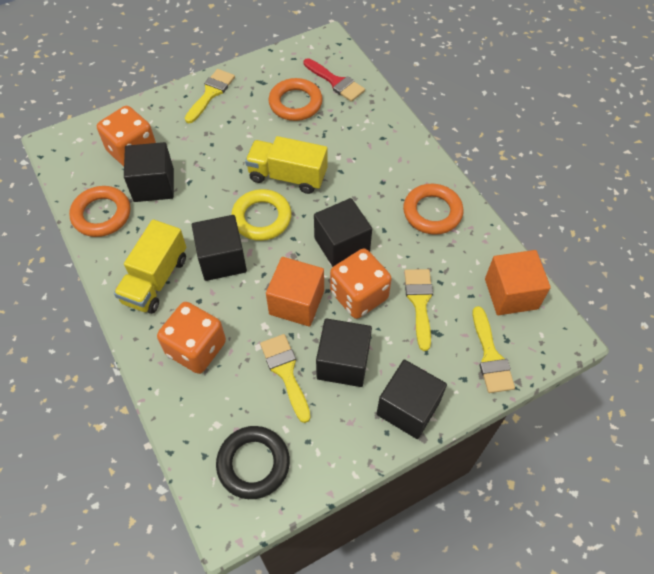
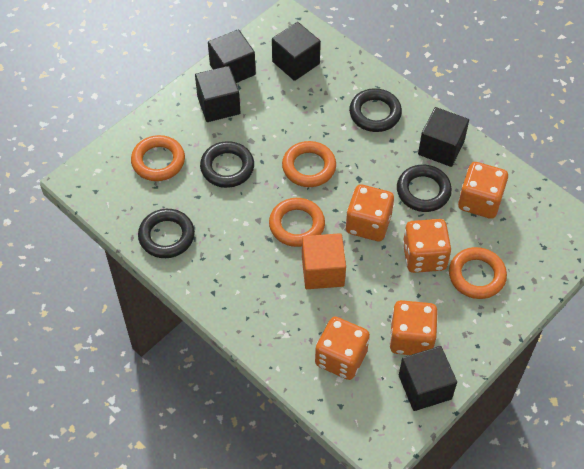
black ring: 1 -> 4
orange cube: 2 -> 1
orange dice: 3 -> 5
orange ring: 3 -> 4
red brush: 1 -> 0
yellow brush: 4 -> 0
yellow ring: 1 -> 0
yellow truck: 2 -> 0

